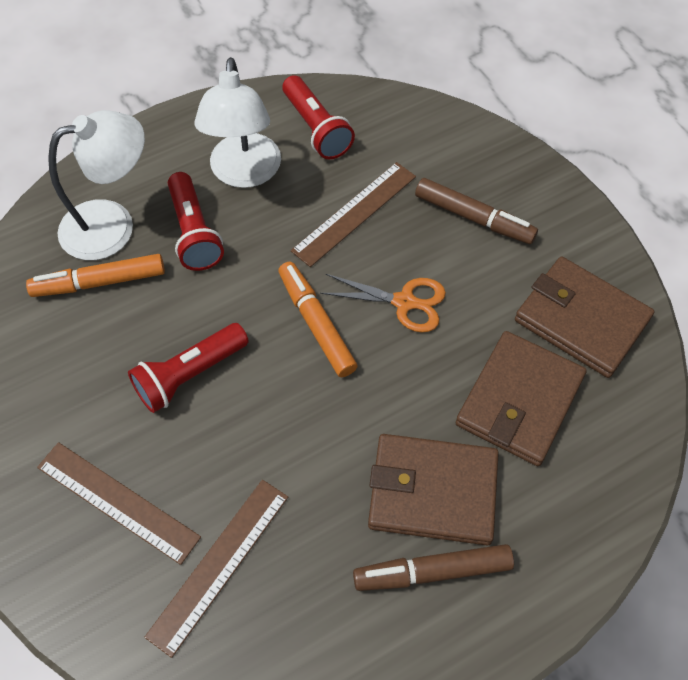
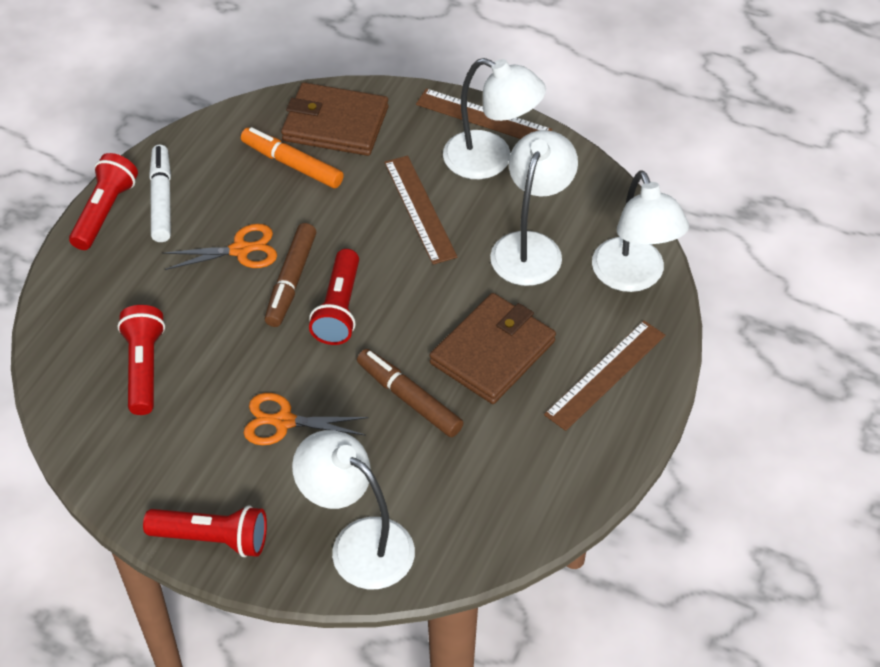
brown wallet: 3 -> 2
orange marker: 2 -> 1
orange scissors: 1 -> 2
red flashlight: 3 -> 4
white lamp: 2 -> 4
white marker: 0 -> 1

